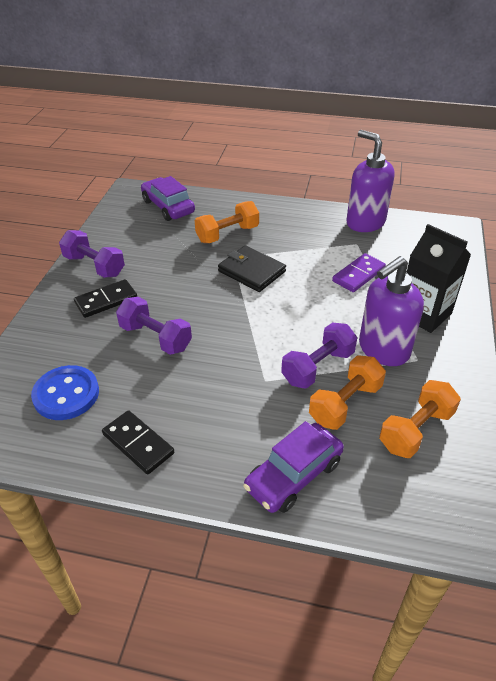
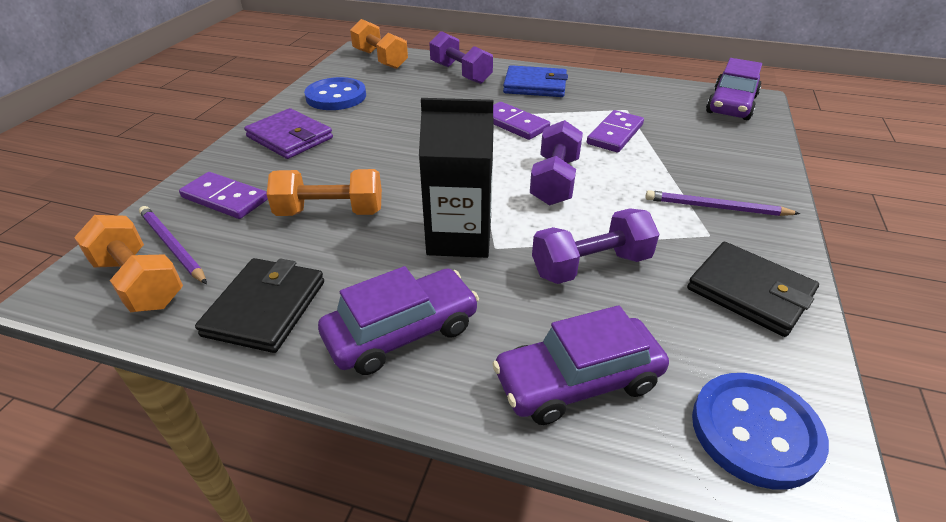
black domino: 2 -> 0
black wallet: 1 -> 2
blue button: 1 -> 2
blue wallet: 0 -> 1
purple car: 2 -> 3
purple domino: 1 -> 3
purple pencil: 0 -> 2
purple soap dispenser: 2 -> 0
purple wallet: 0 -> 1

